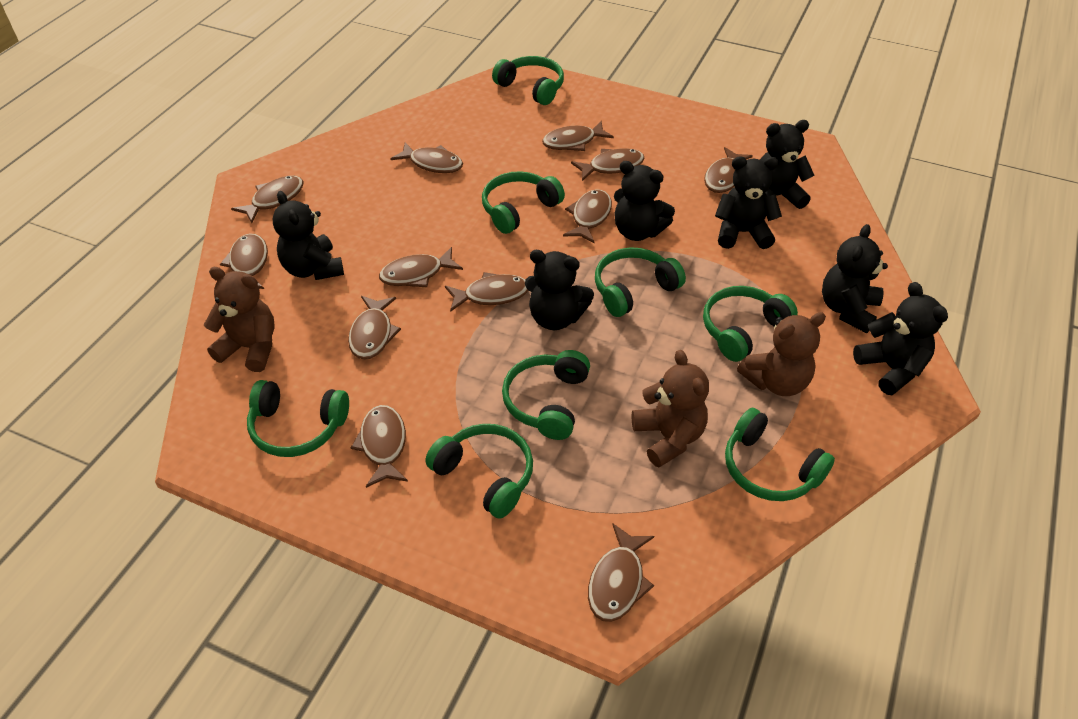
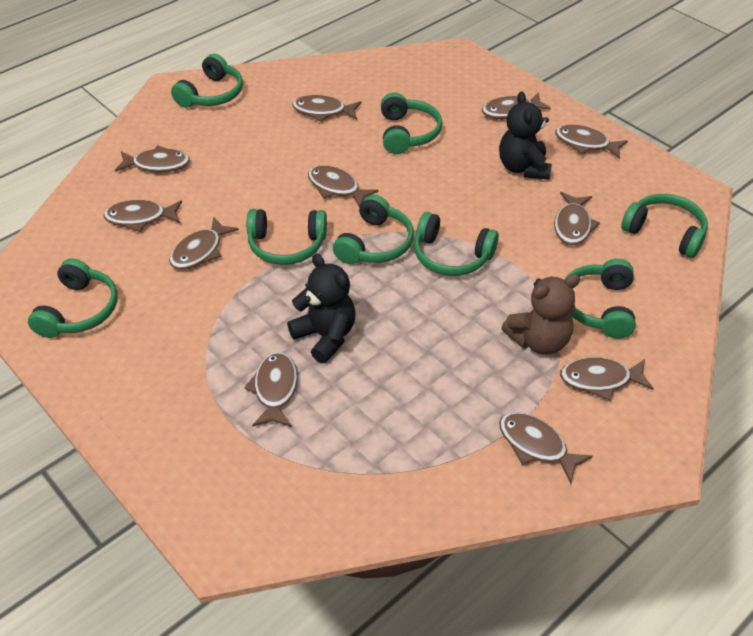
black teddy bear: 7 -> 2
brown fish: 12 -> 11
brown teddy bear: 3 -> 1

